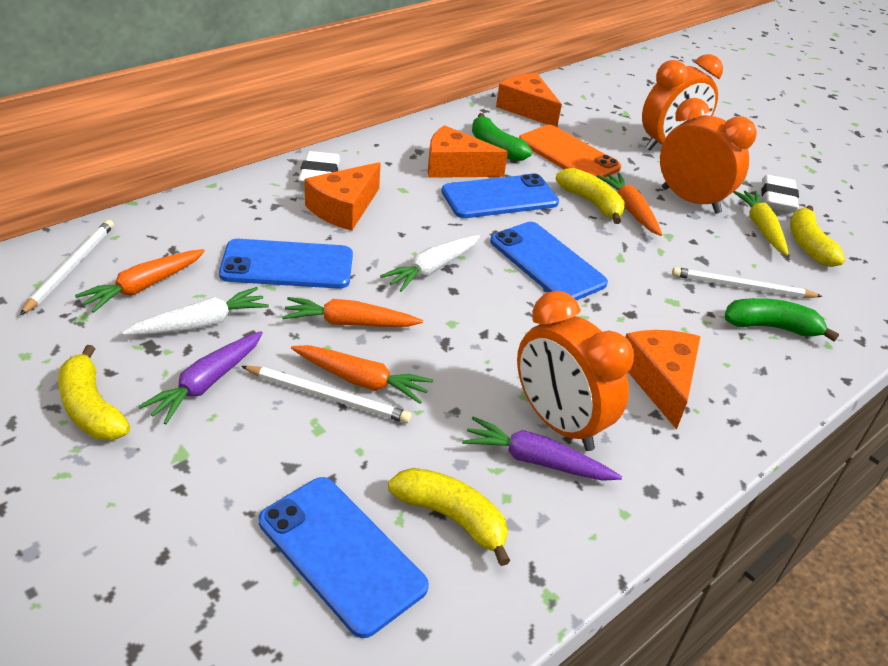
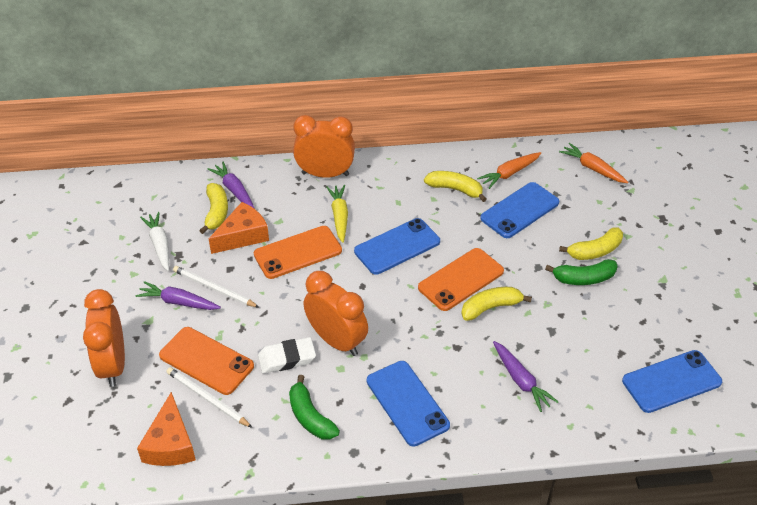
orange carrot: 4 -> 2
orange cheese: 4 -> 2
orange phone: 1 -> 3
purple carrot: 2 -> 3
white carrot: 2 -> 1
white eraser: 2 -> 1
white pencil: 3 -> 2

